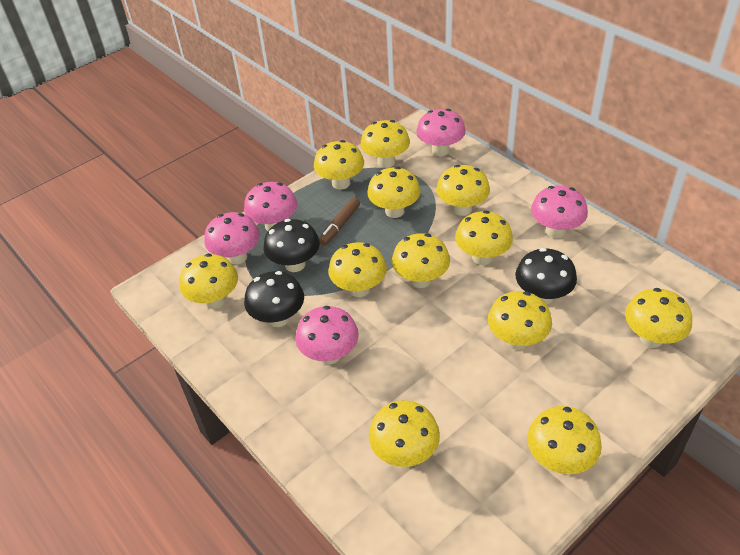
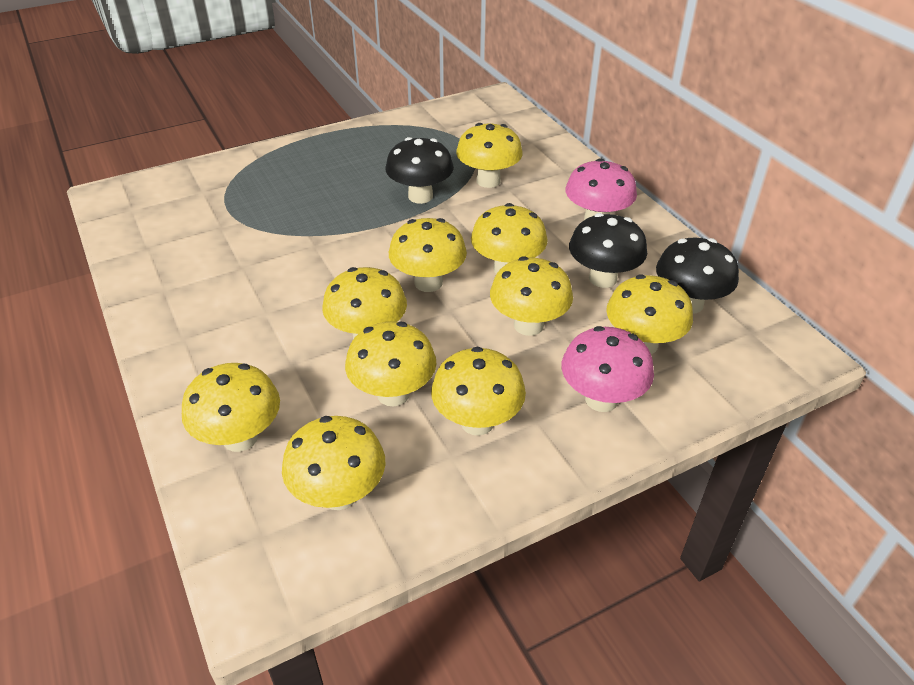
brown marker: 1 -> 0
pink mushroom: 5 -> 2
yellow mushroom: 12 -> 10

